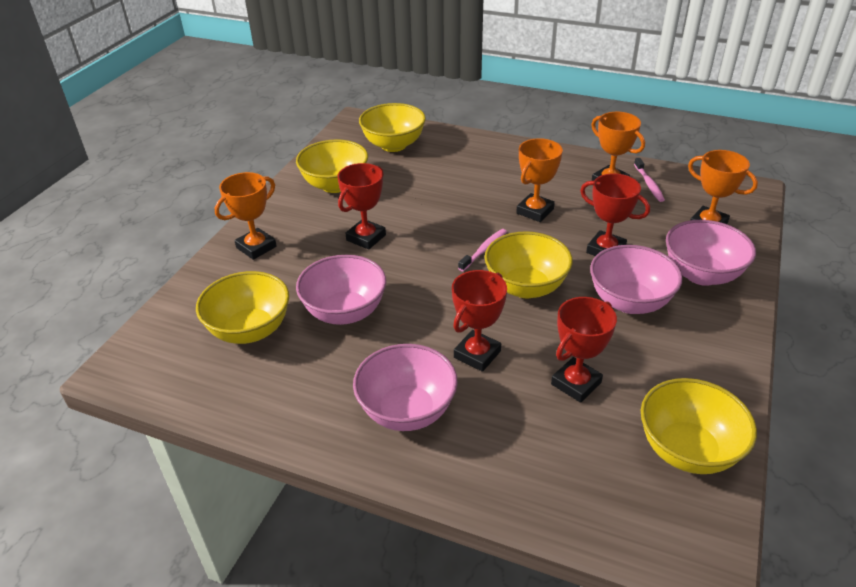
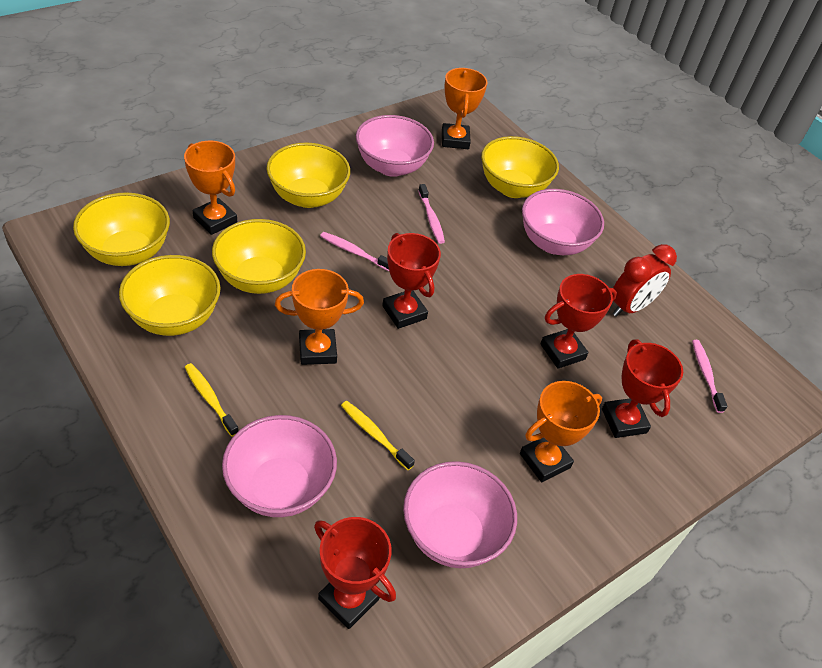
pink toothbrush: 2 -> 3
red clock: 0 -> 1
yellow toothbrush: 0 -> 2

